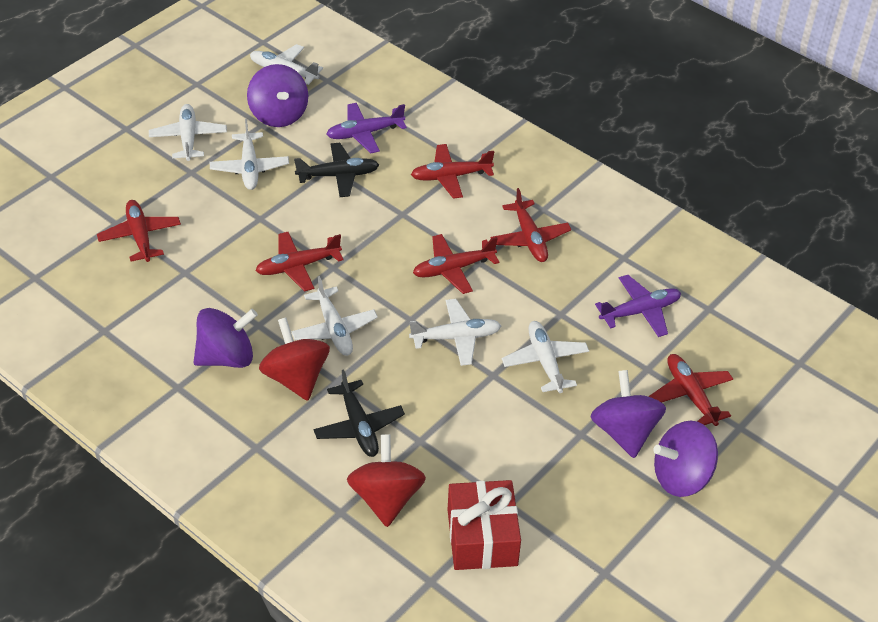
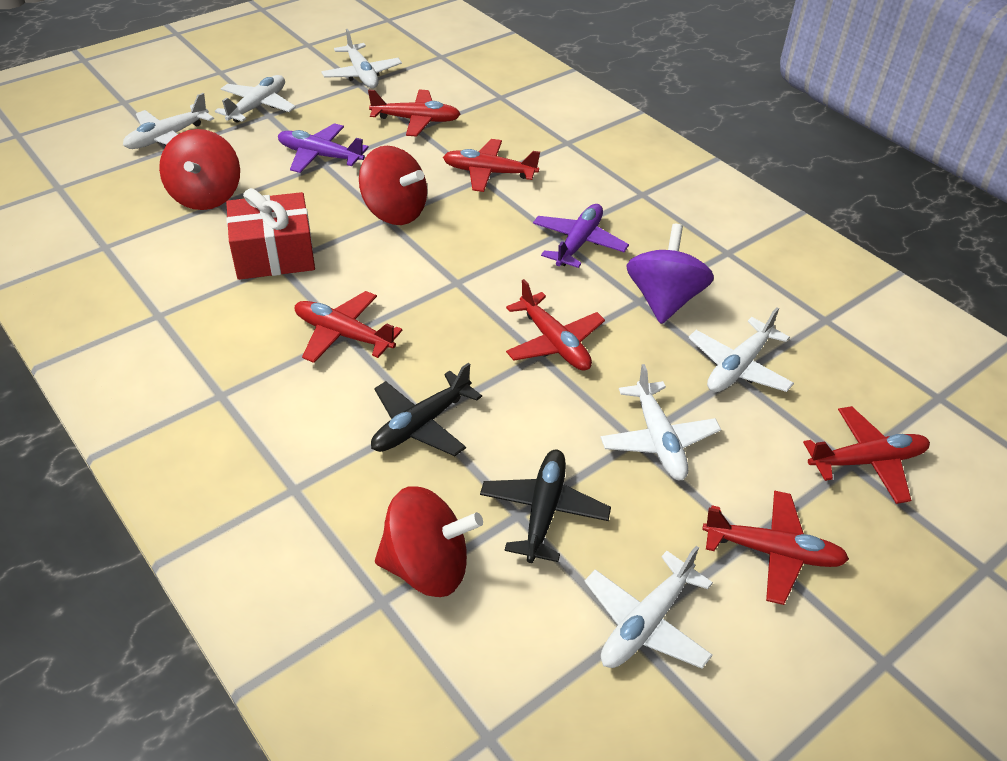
purple spinning top: 4 -> 1
red spinning top: 2 -> 3

